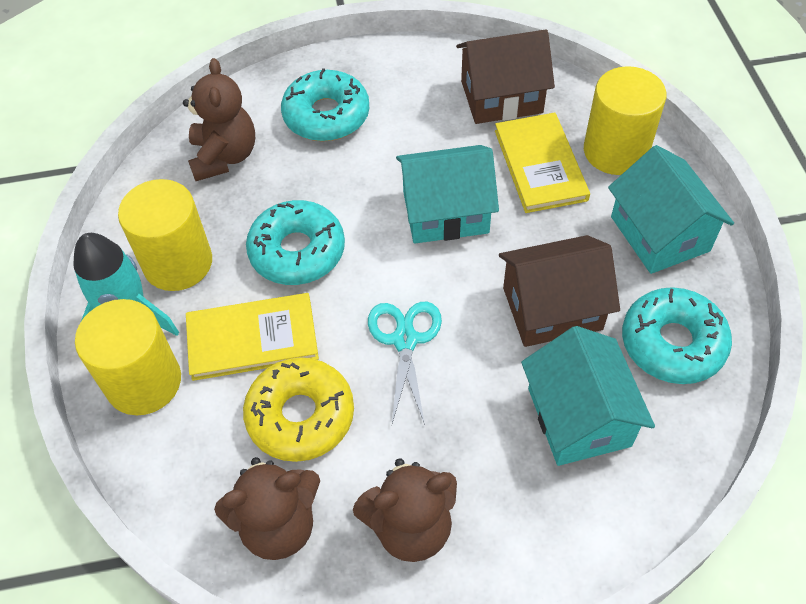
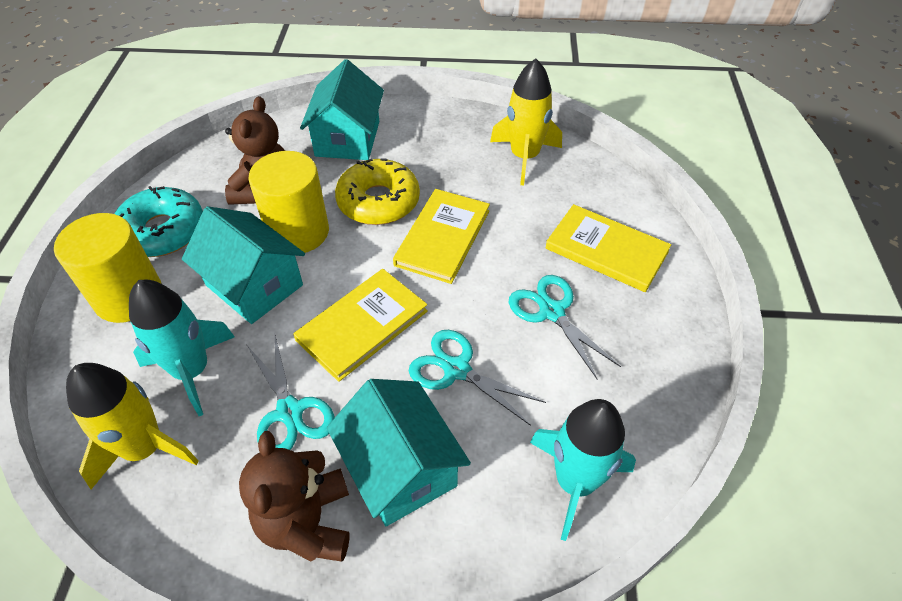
brown house: 2 -> 0
brown teddy bear: 3 -> 2
turquoise donut: 3 -> 1
turquoise rocket: 1 -> 2
turquoise scissors: 1 -> 3
yellow book: 2 -> 3
yellow cylinder: 3 -> 2
yellow rocket: 0 -> 2

